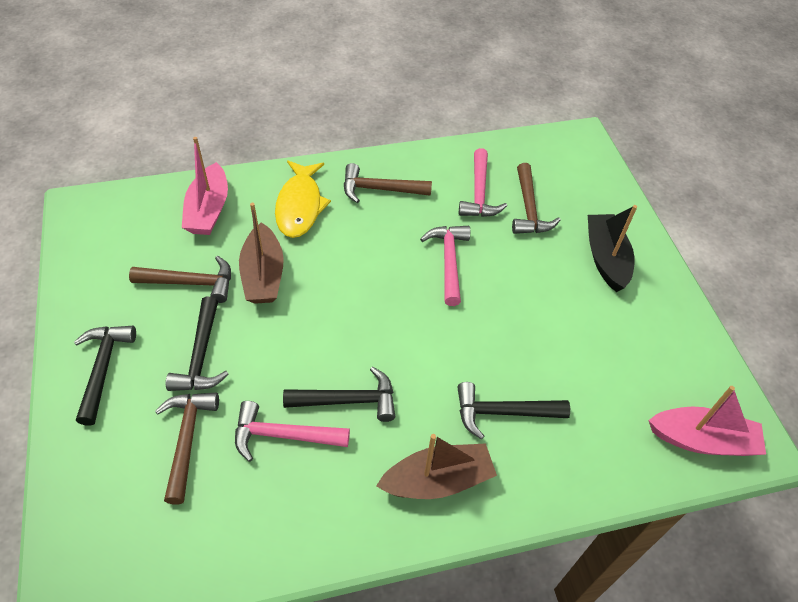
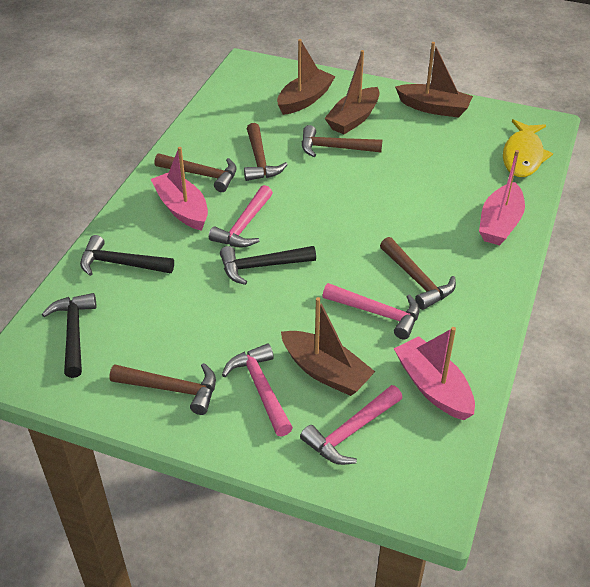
black boat: 1 -> 0
black hammer: 4 -> 3
brown boat: 2 -> 4
brown hammer: 4 -> 5
pink boat: 2 -> 3
pink hammer: 3 -> 4

